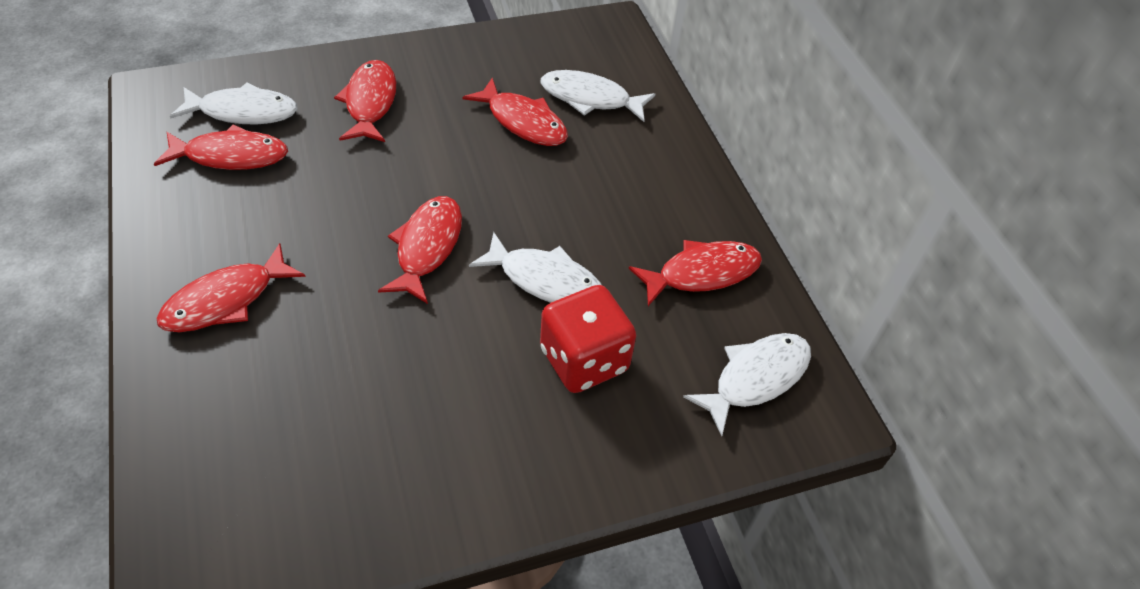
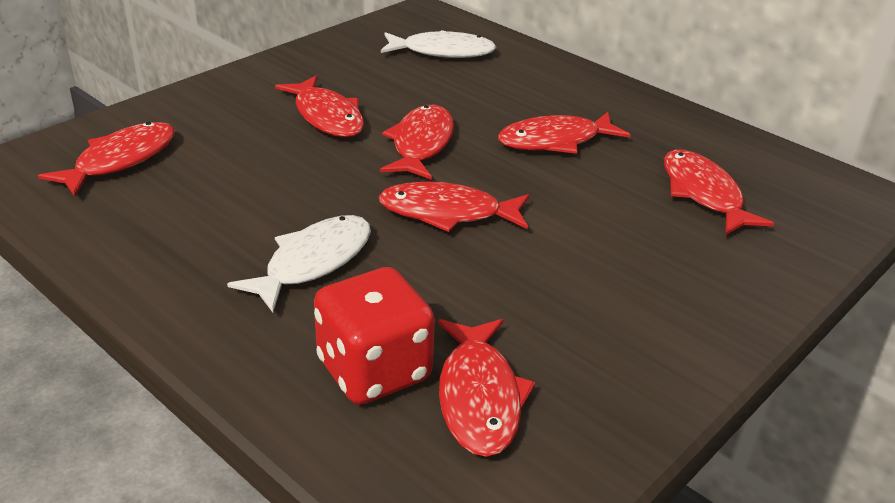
red fish: 6 -> 7
white fish: 4 -> 2

